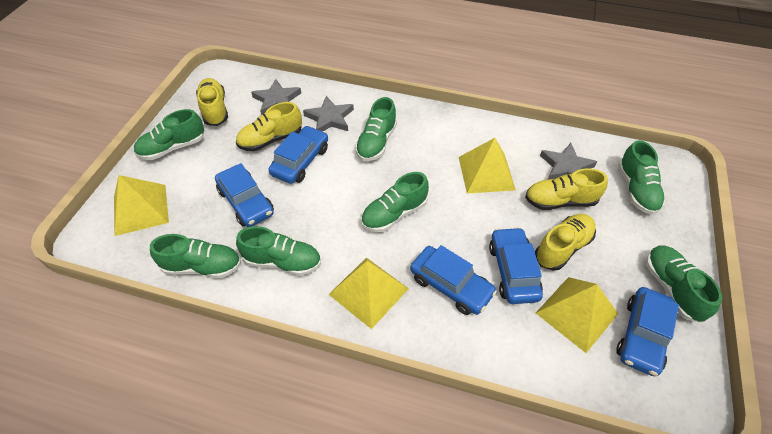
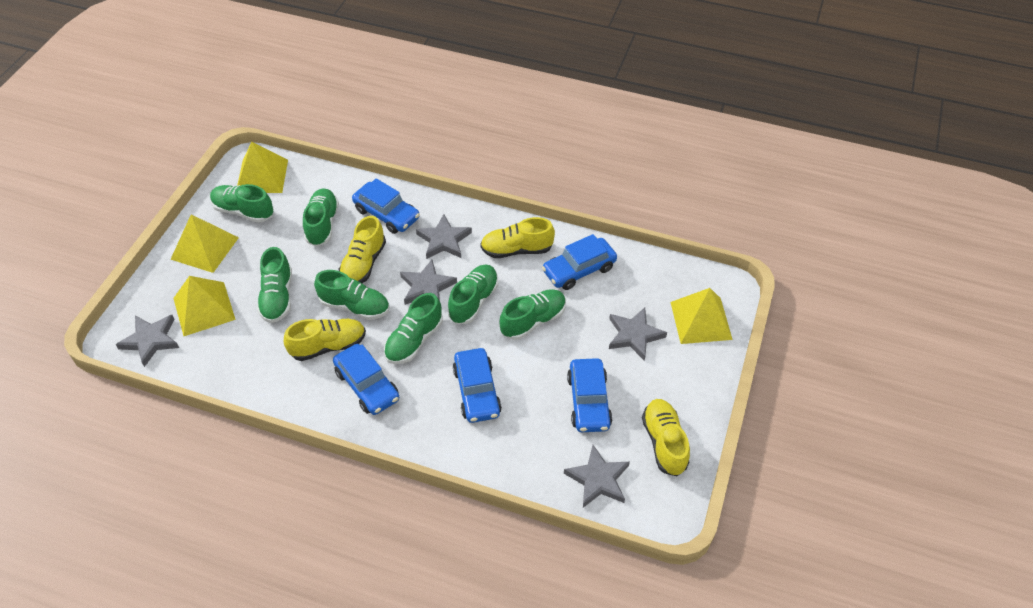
grey star: 3 -> 5

